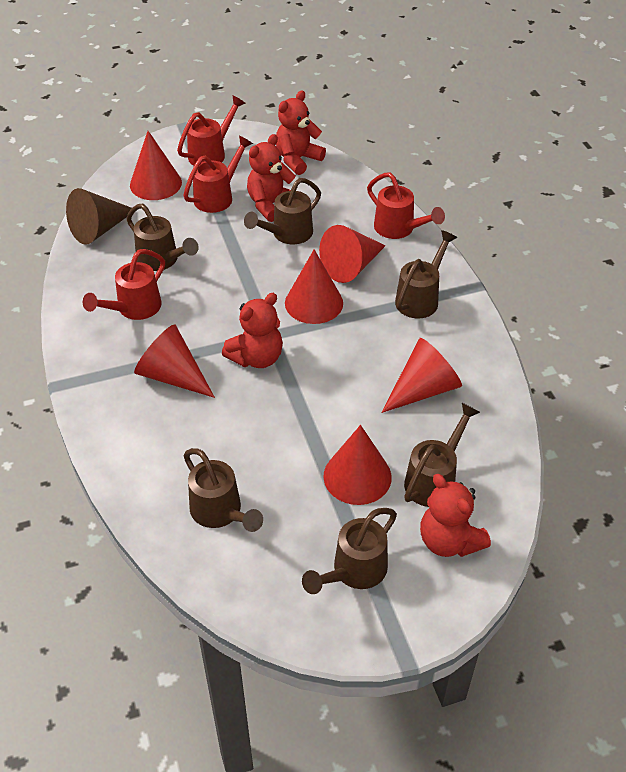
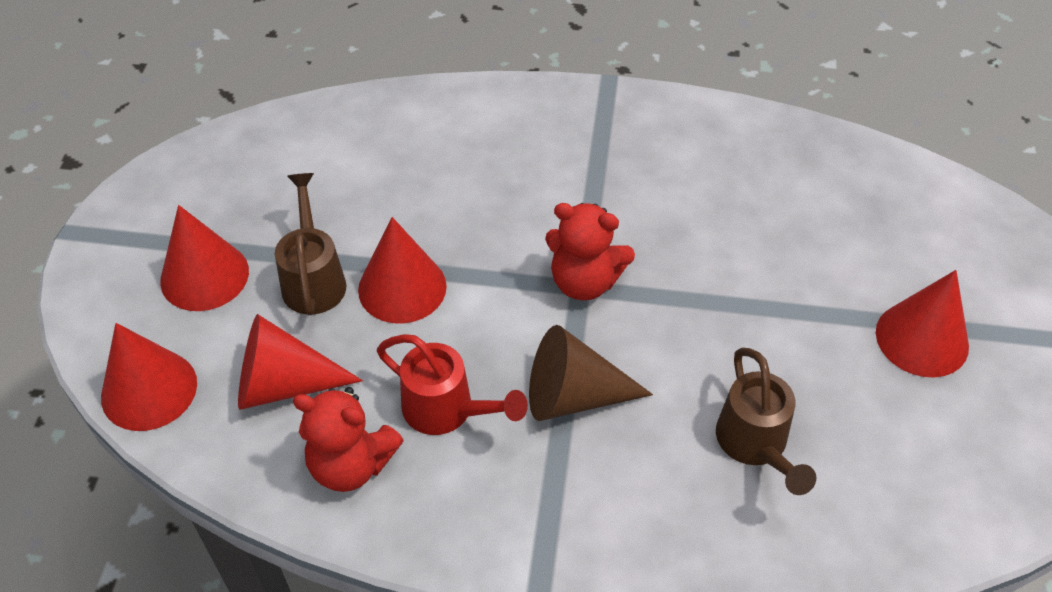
brown watering can: 6 -> 2
red cone: 6 -> 5
red teddy bear: 4 -> 2
red watering can: 4 -> 1

